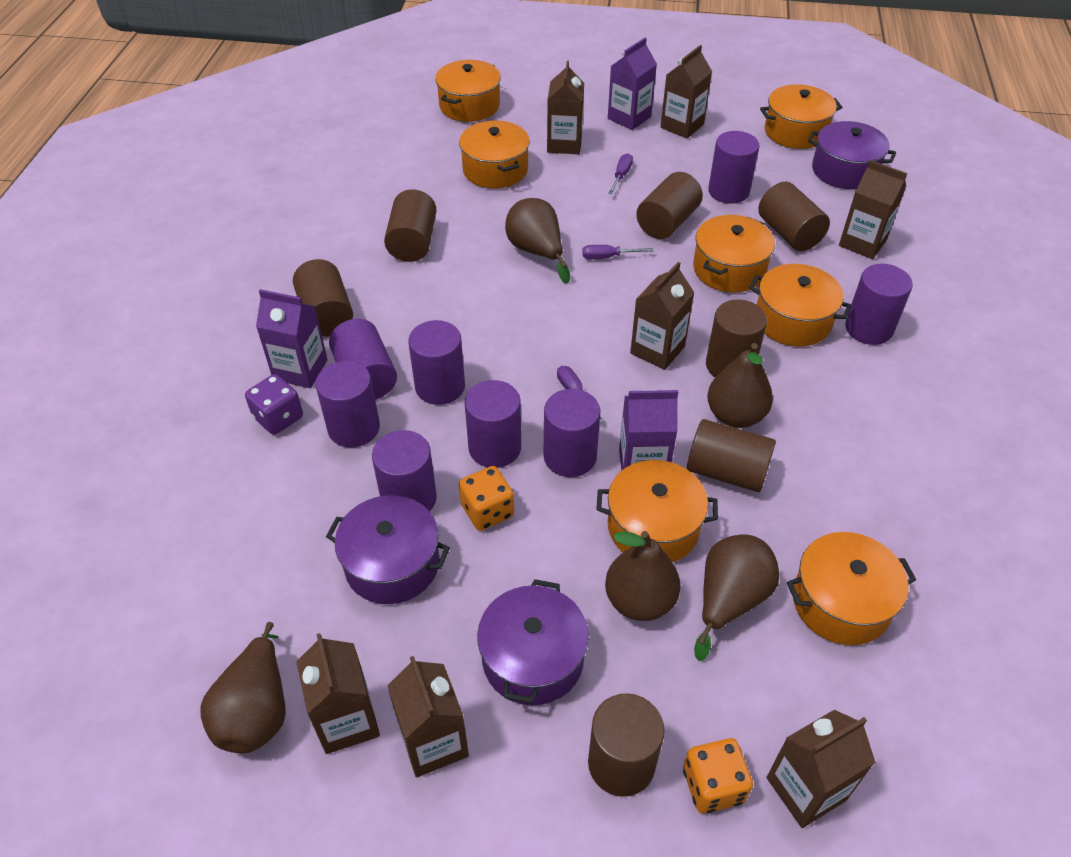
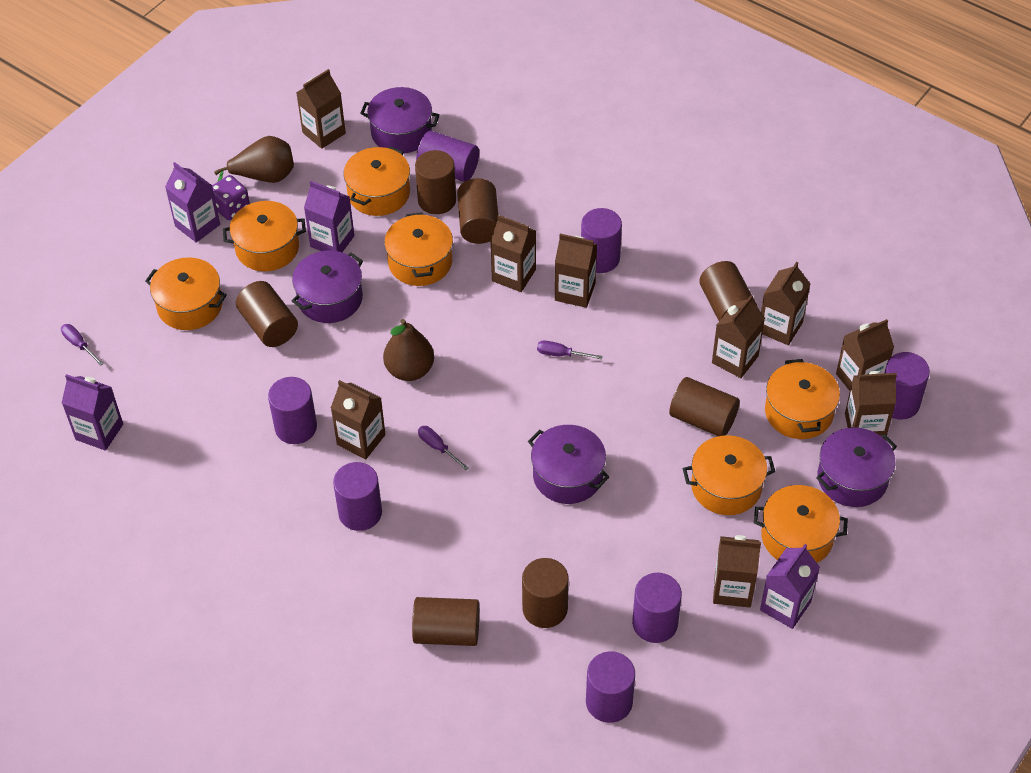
brown carton: 7 -> 9
brown pear: 5 -> 2
orange dice: 2 -> 0
purple carton: 3 -> 4
purple cylinder: 8 -> 7
purple pot: 3 -> 4

